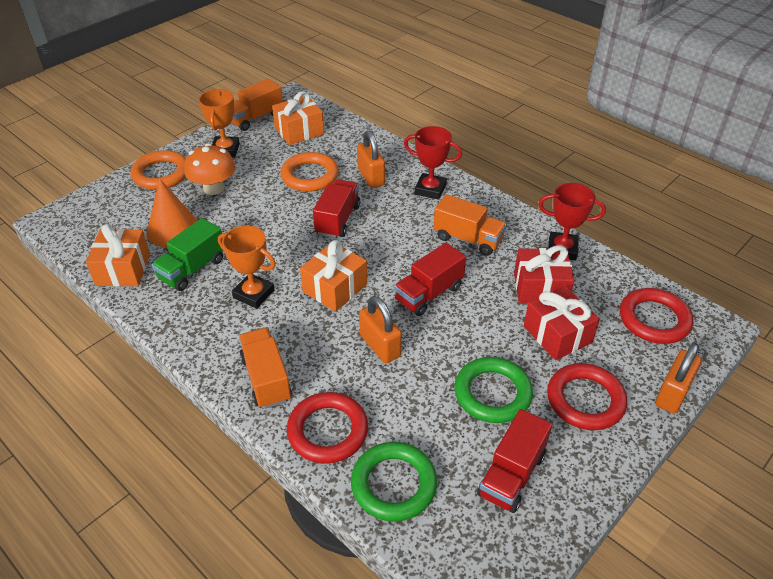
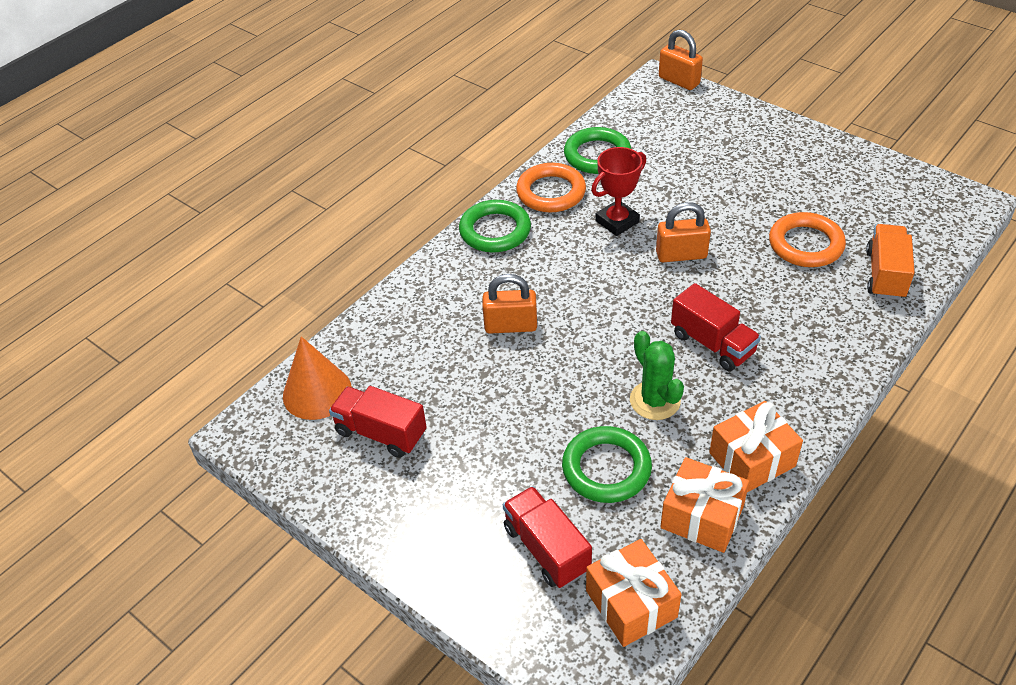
green cactus: 0 -> 1
green ring: 2 -> 3
green truck: 1 -> 0
orange mushroom: 1 -> 0
orange trophy: 2 -> 0
orange truck: 3 -> 1
red gift: 2 -> 0
red ring: 3 -> 0
red trophy: 2 -> 1

